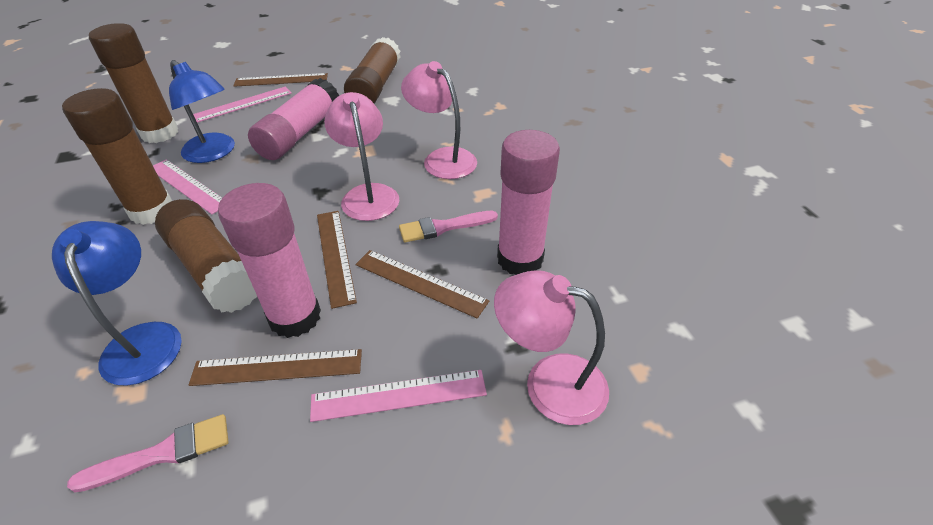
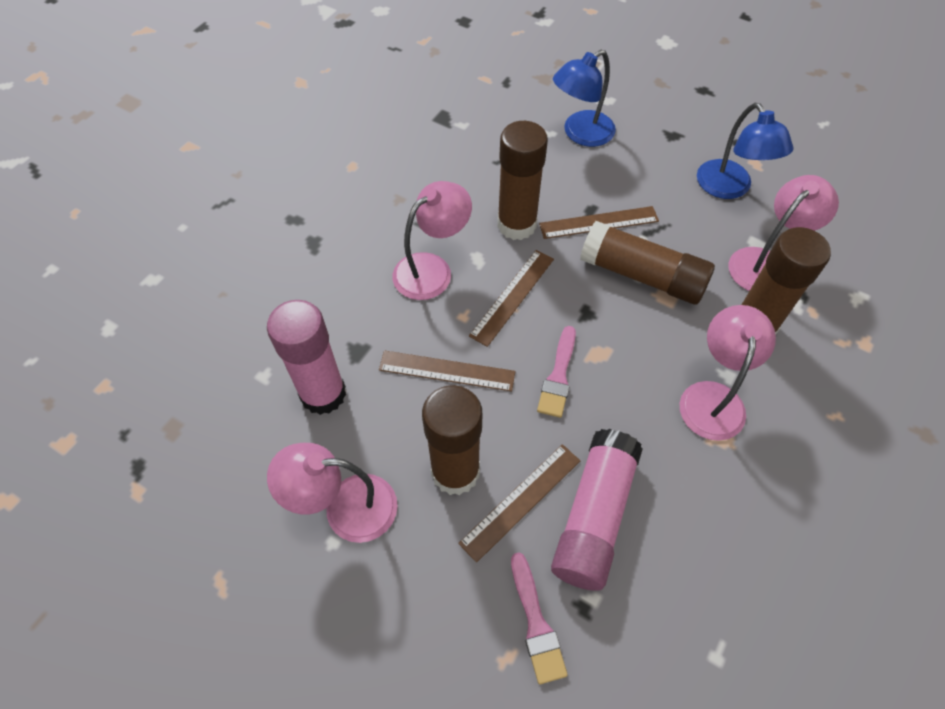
pink glue stick: 3 -> 2
pink lamp: 3 -> 4
pink ruler: 3 -> 0

